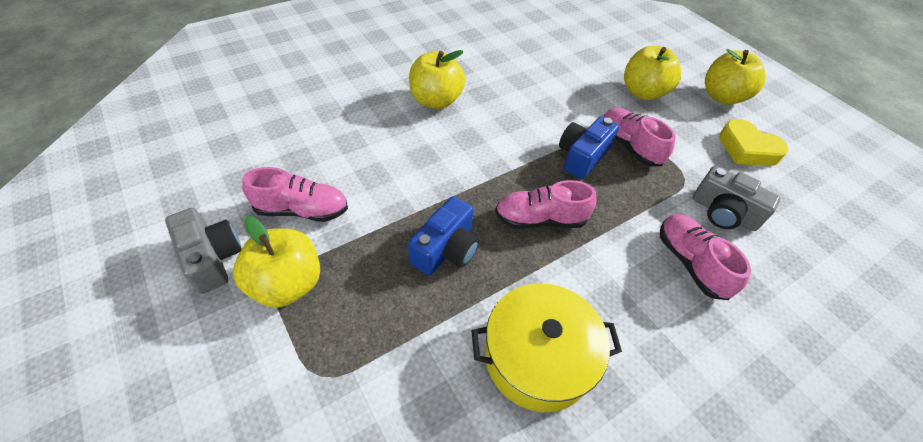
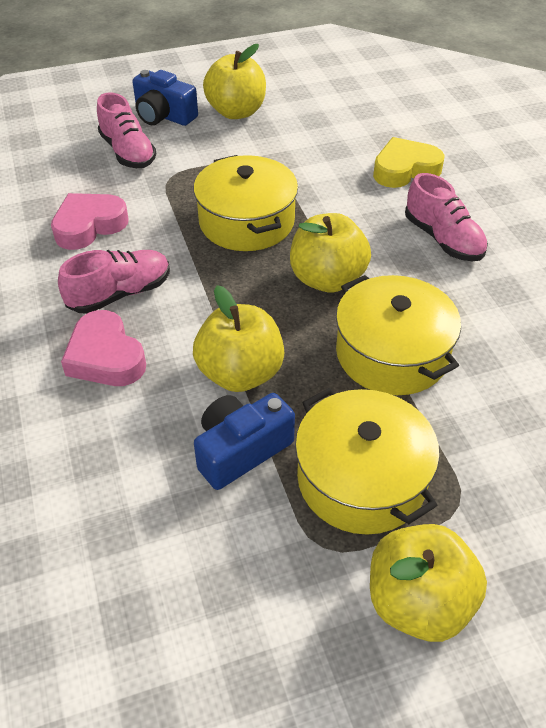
grey camera: 2 -> 0
pink heart: 0 -> 2
pink shoe: 4 -> 3
yellow pot: 1 -> 3

